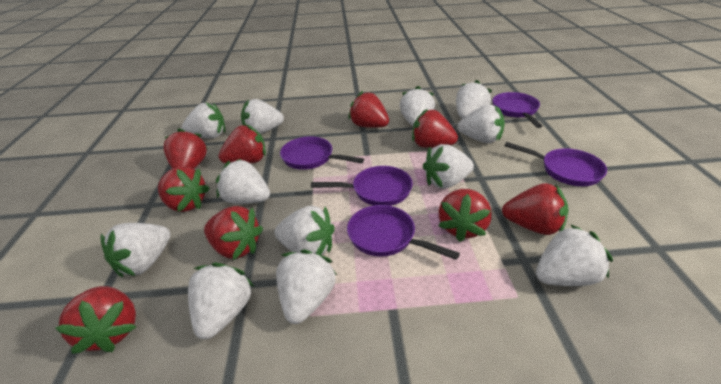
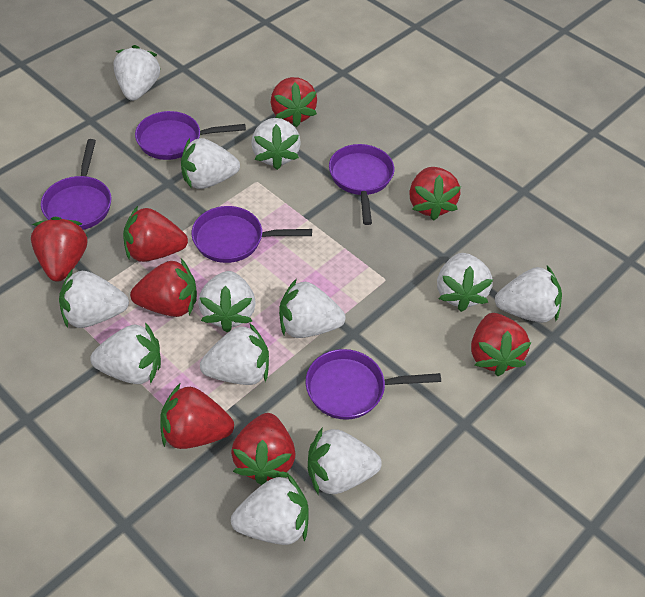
red strawberry: 9 -> 8

